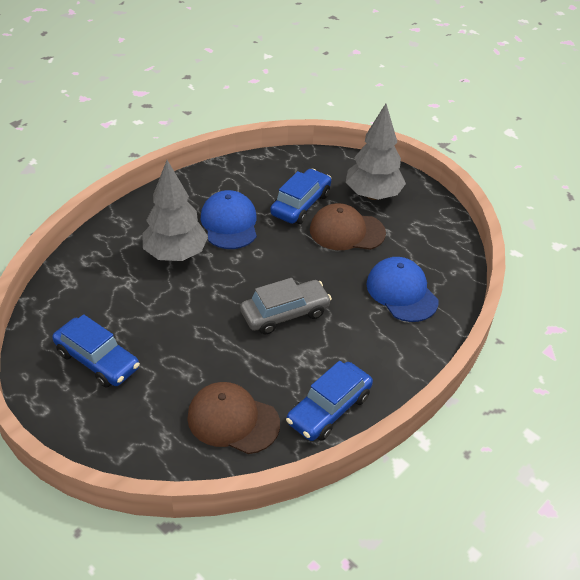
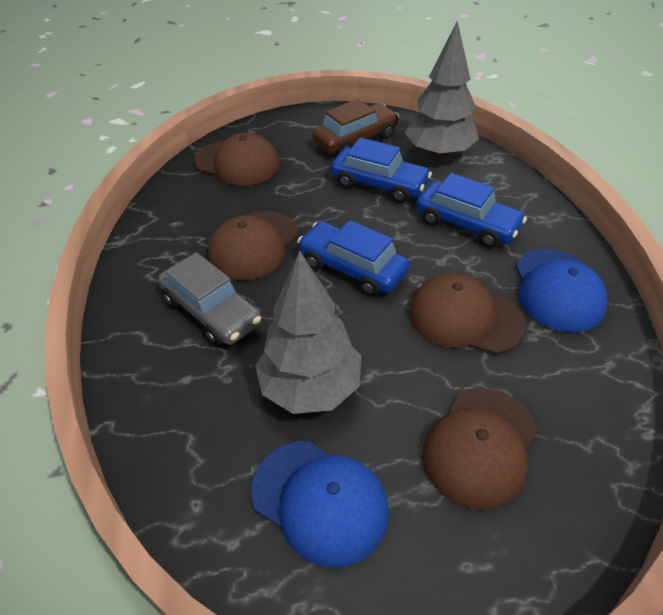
brown cap: 2 -> 4
brown car: 0 -> 1

